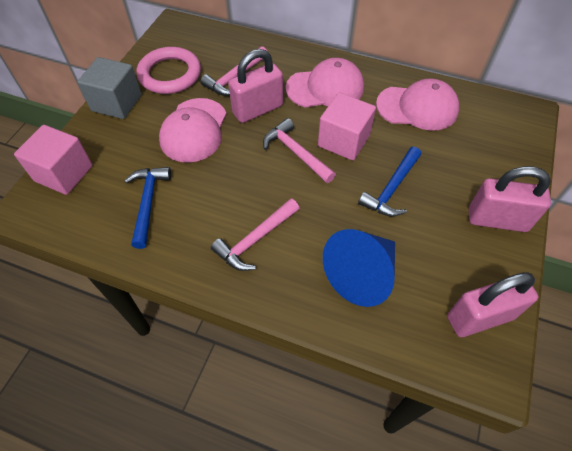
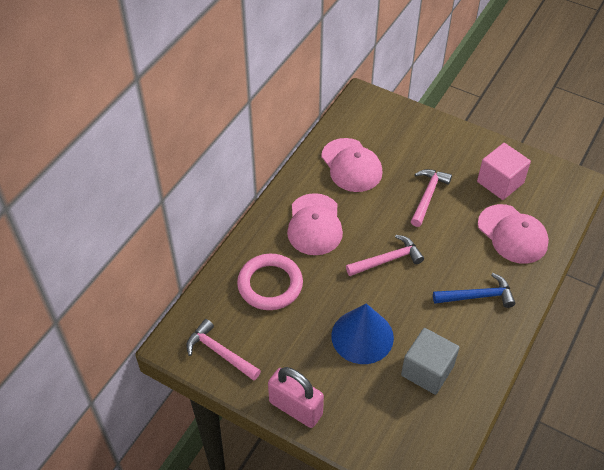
blue hammer: 2 -> 1
pink cube: 2 -> 1
pink padlock: 3 -> 1

